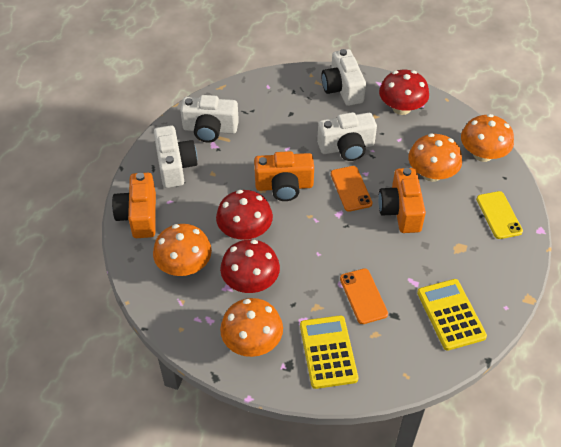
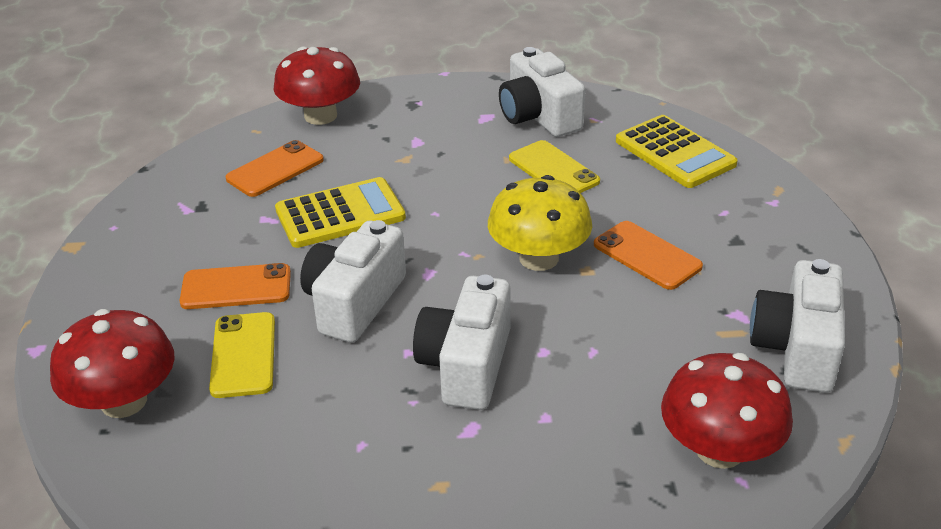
orange camera: 3 -> 0
orange mushroom: 4 -> 0
orange phone: 2 -> 3
yellow mushroom: 0 -> 1
yellow phone: 1 -> 2

